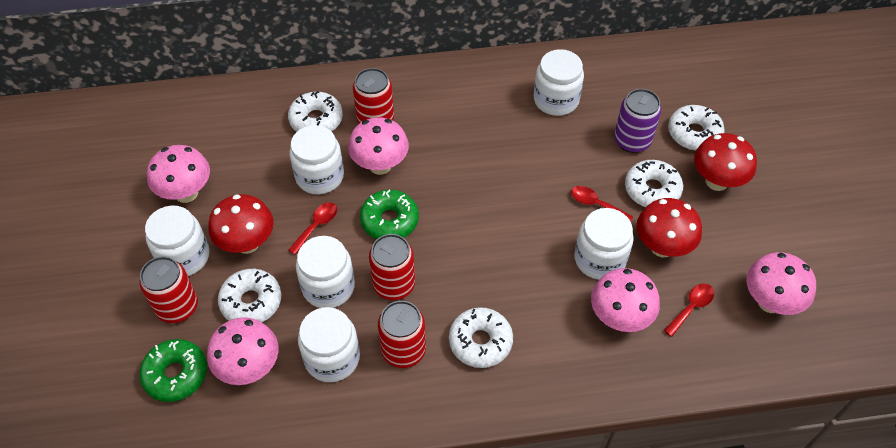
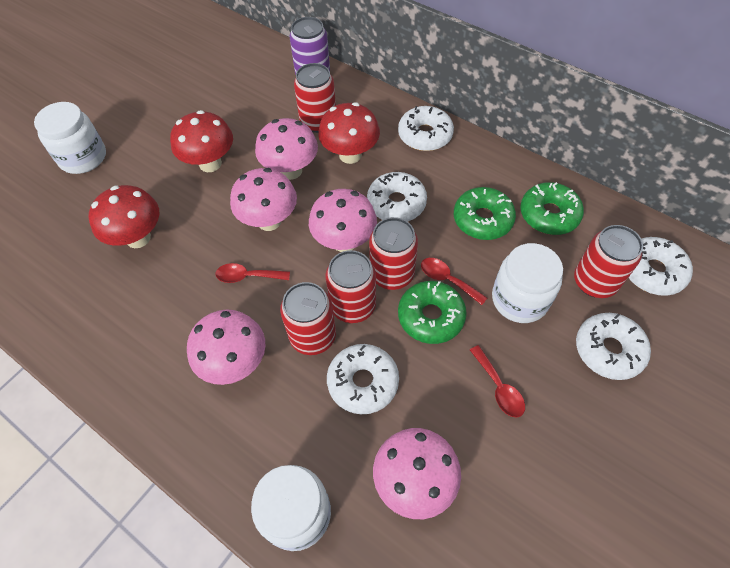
green donut: 2 -> 3
red can: 4 -> 5
white jar: 6 -> 3

